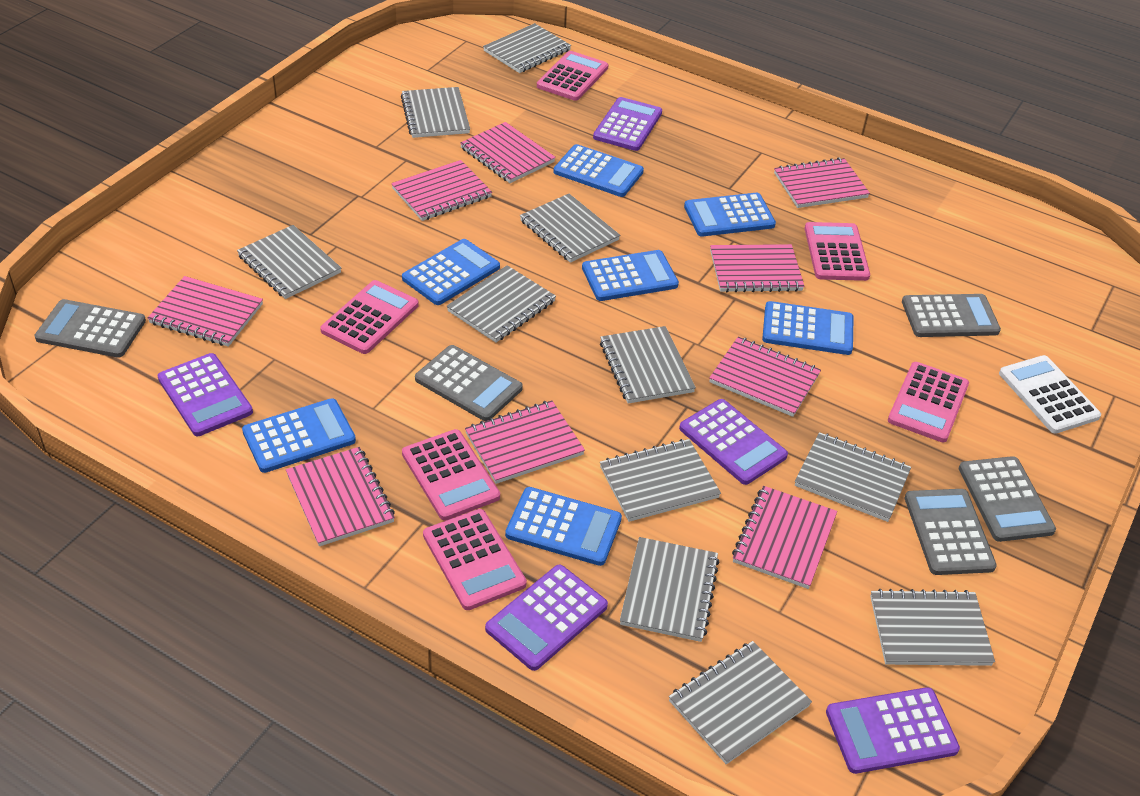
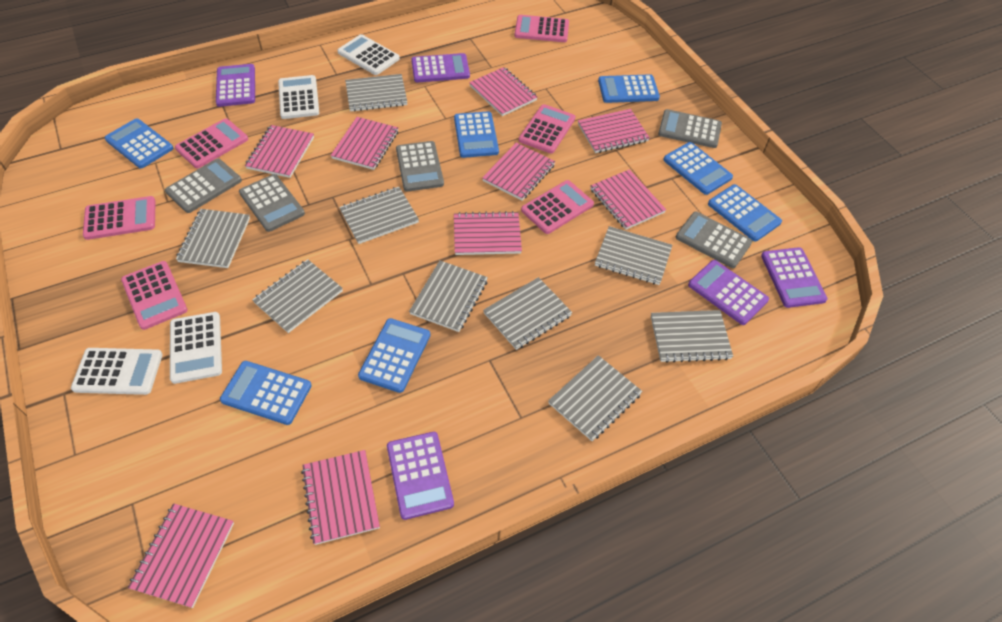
grey notebook: 11 -> 9
white calculator: 1 -> 4

